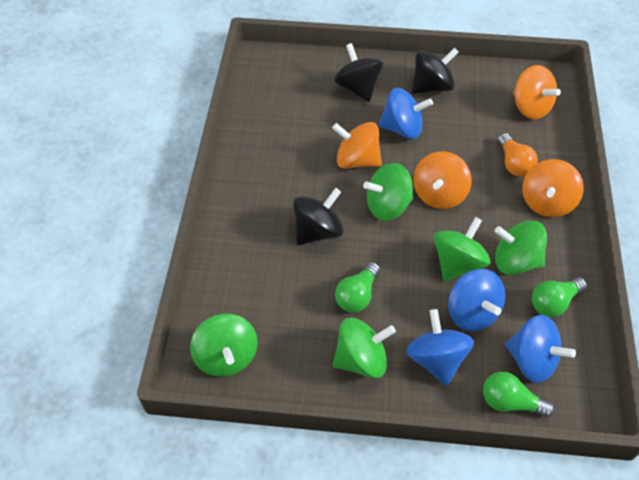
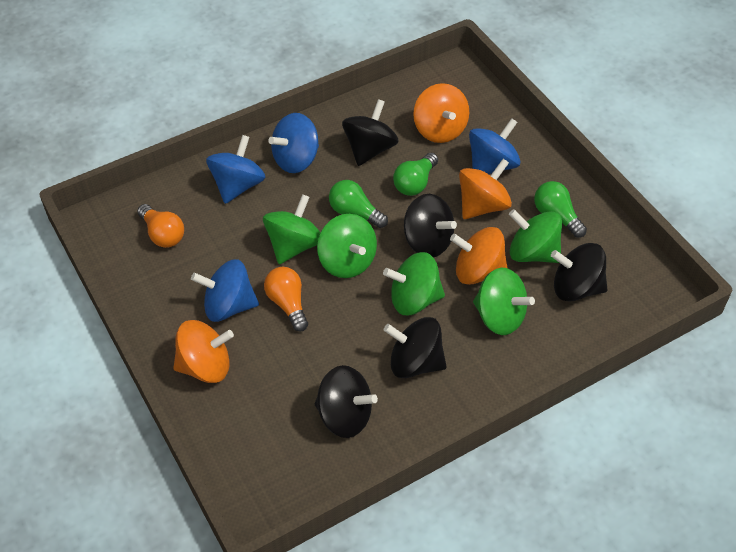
black spinning top: 3 -> 5
orange light bulb: 1 -> 2

